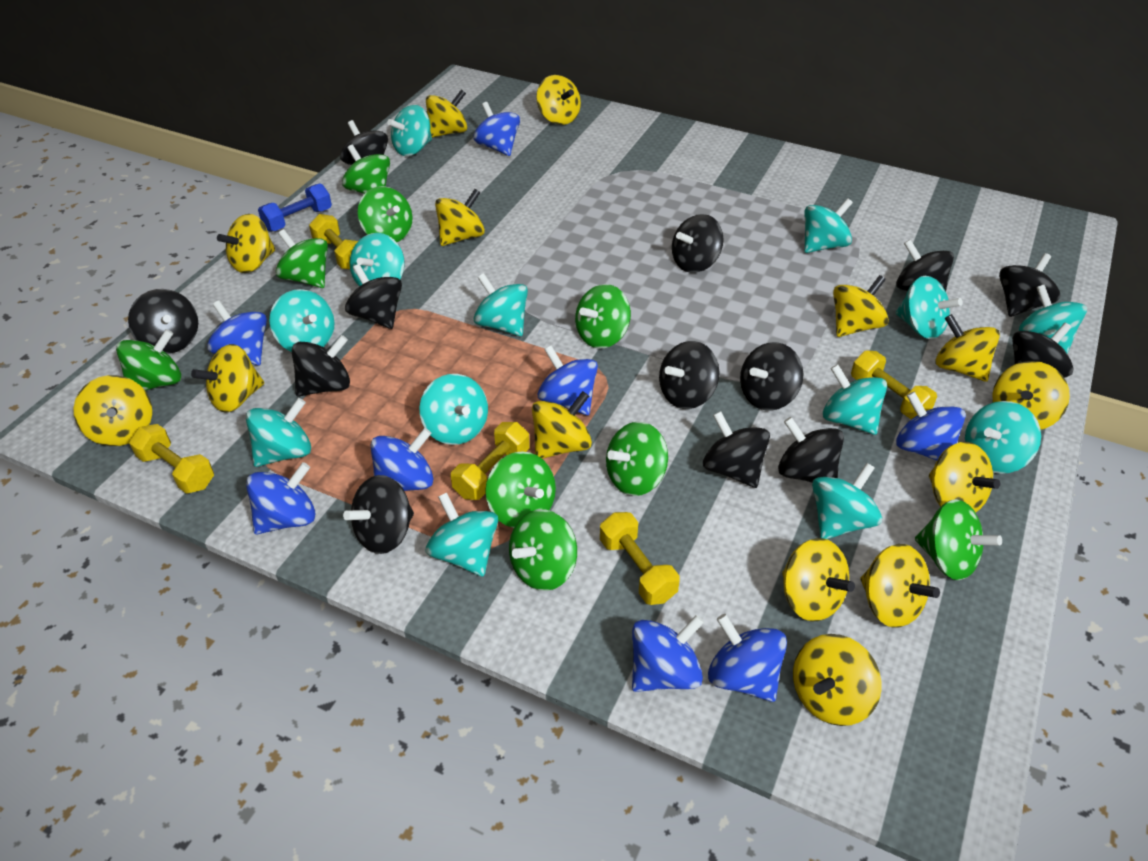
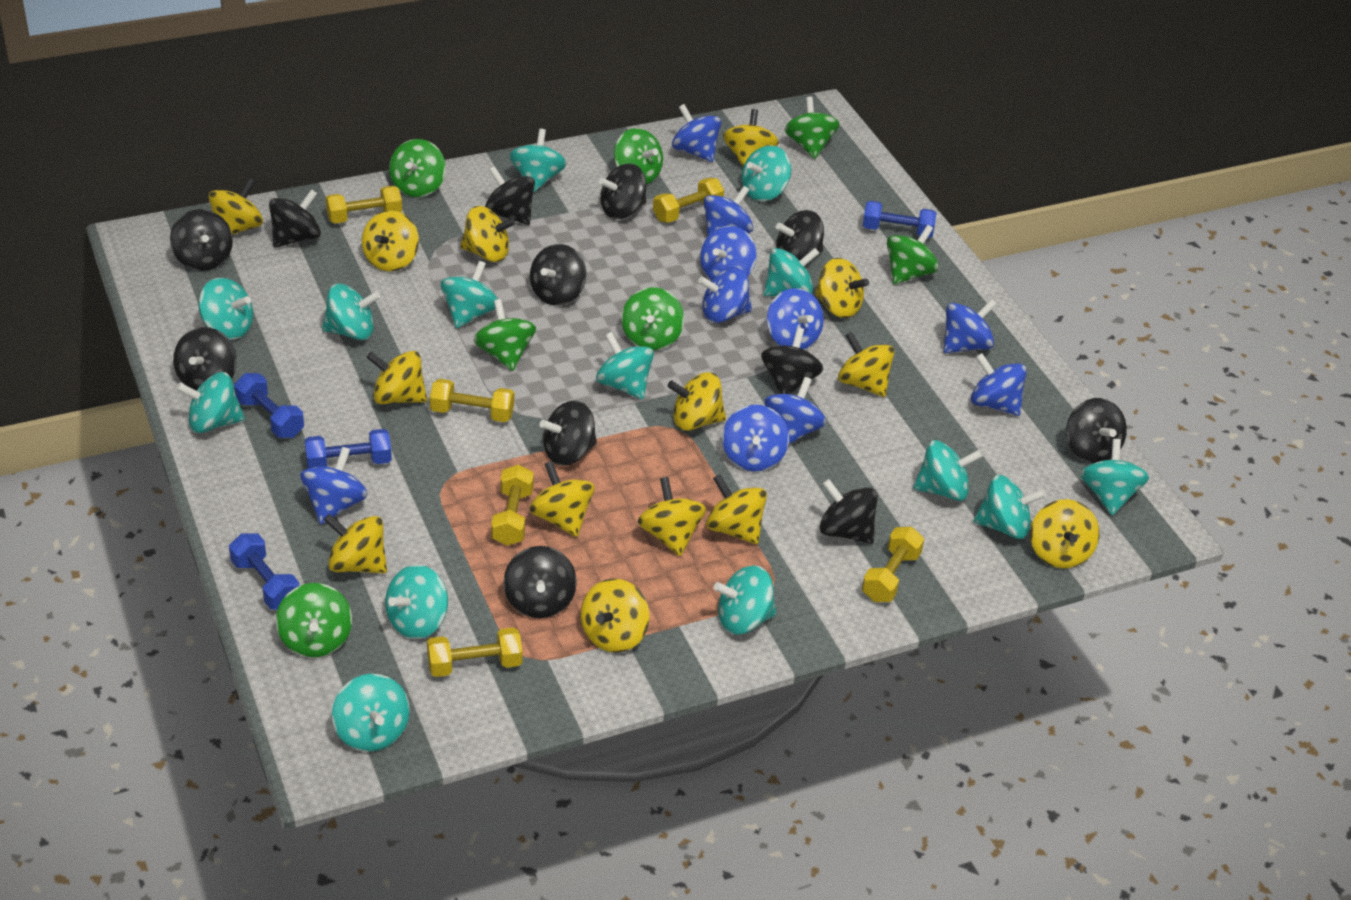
black spinning top: 13 -> 12
blue dumbbell: 1 -> 4
blue spinning top: 8 -> 10
green spinning top: 9 -> 7
turquoise spinning top: 13 -> 14
yellow dumbbell: 5 -> 6

